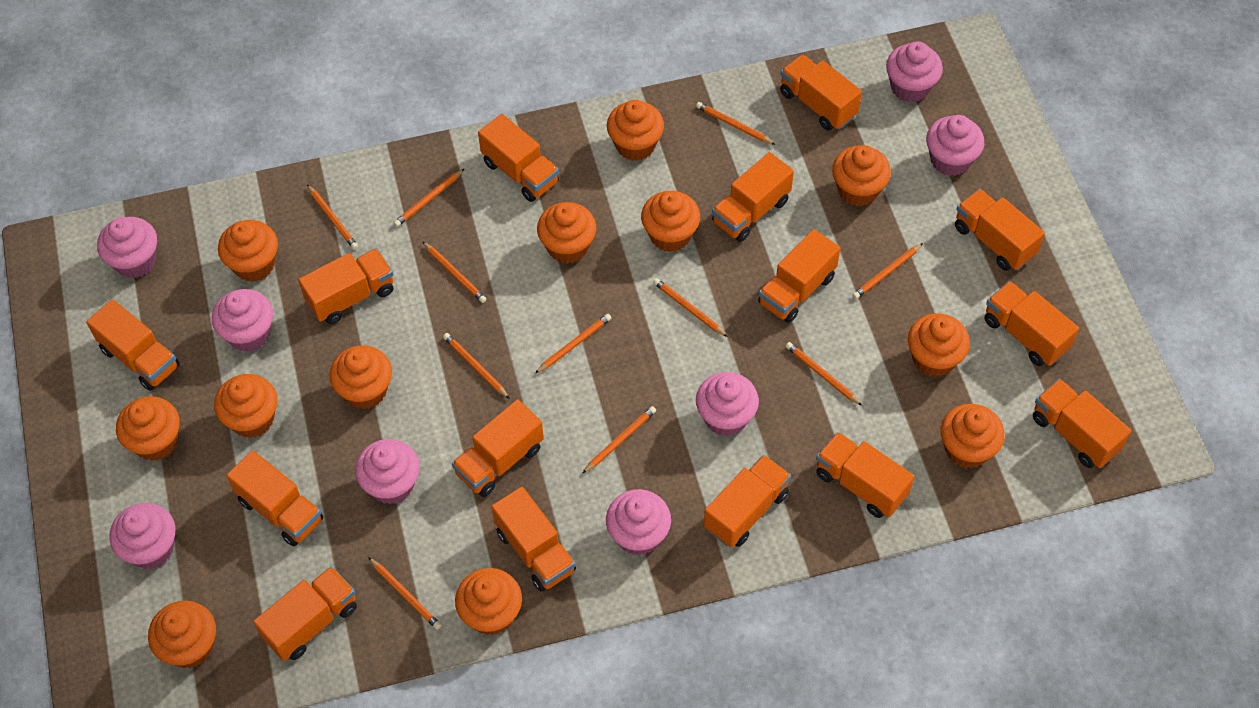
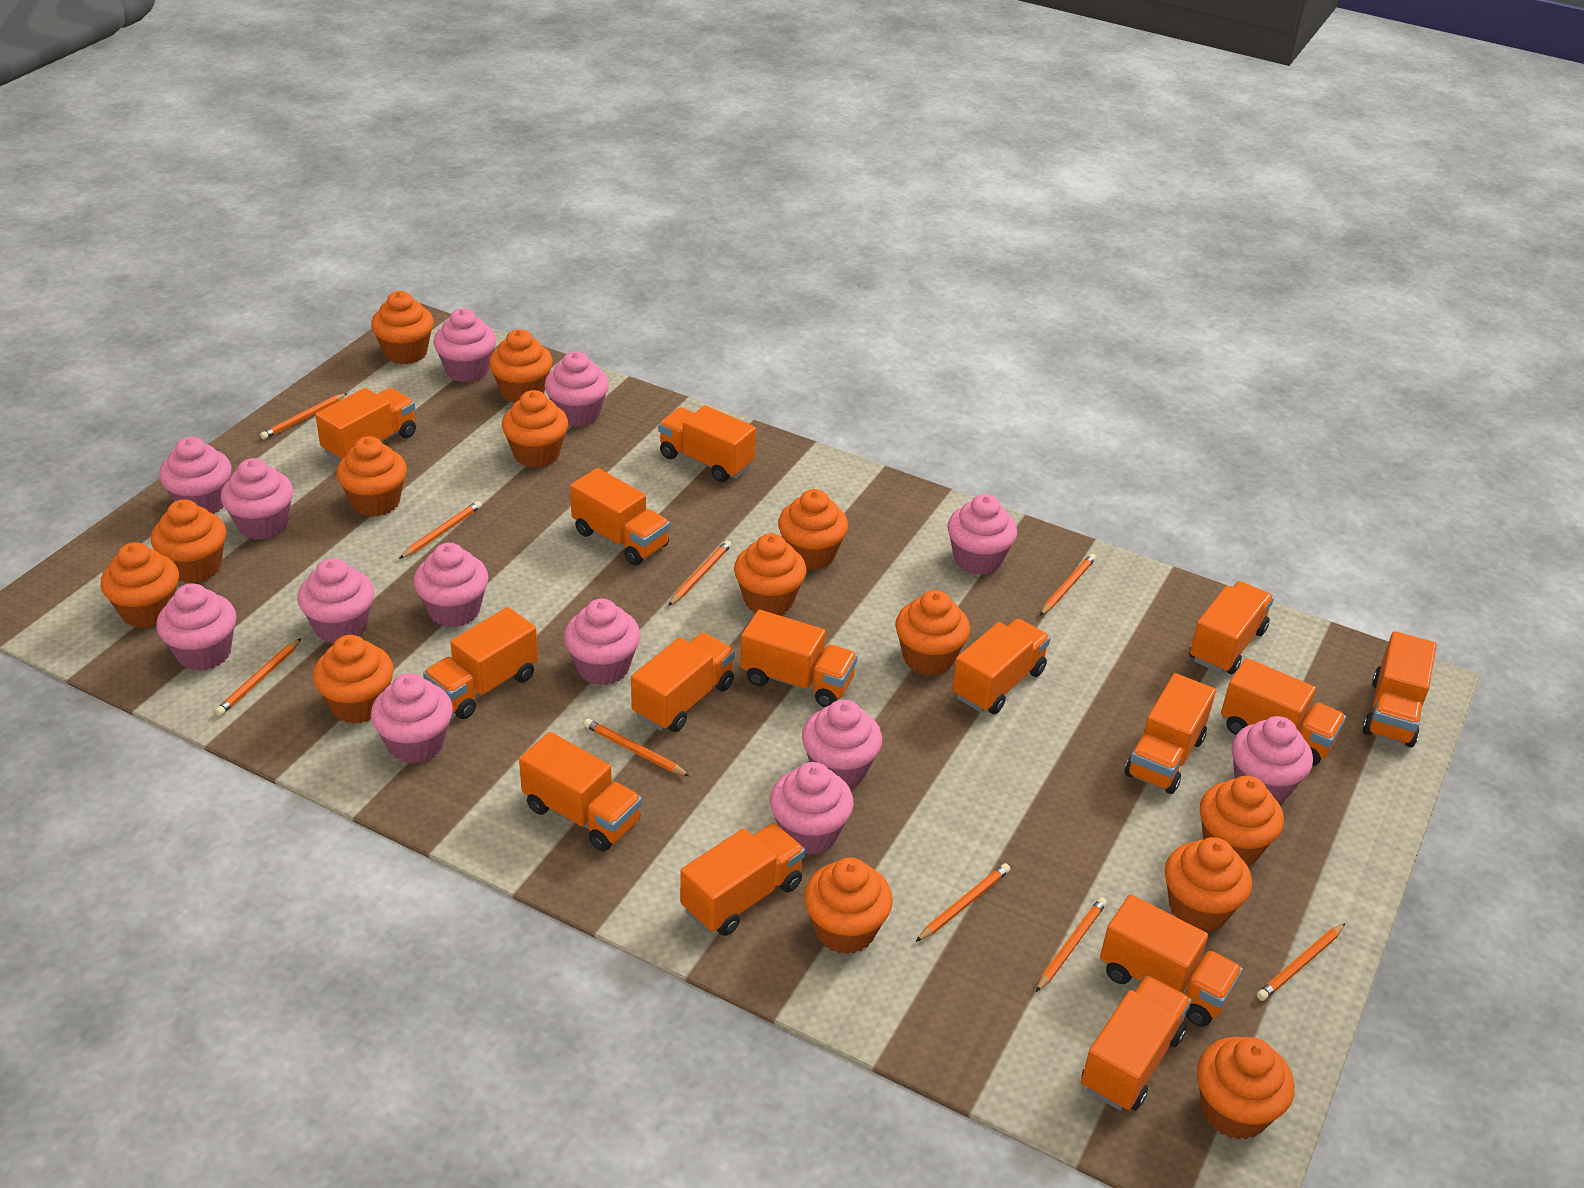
orange cupcake: 12 -> 14
orange pencil: 11 -> 9
pink cupcake: 8 -> 13

